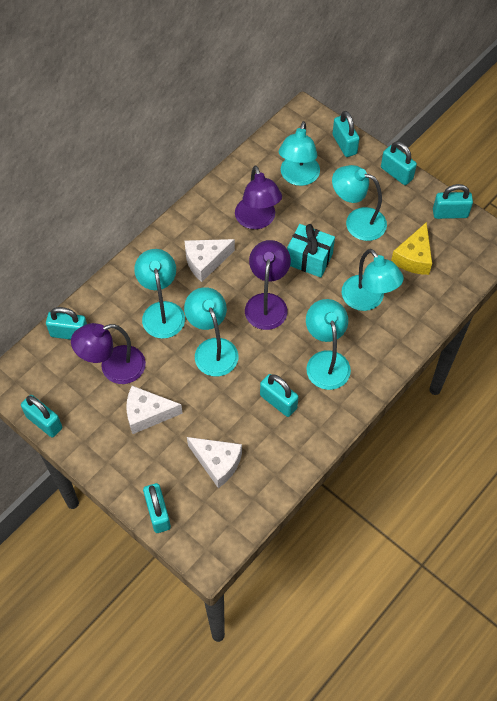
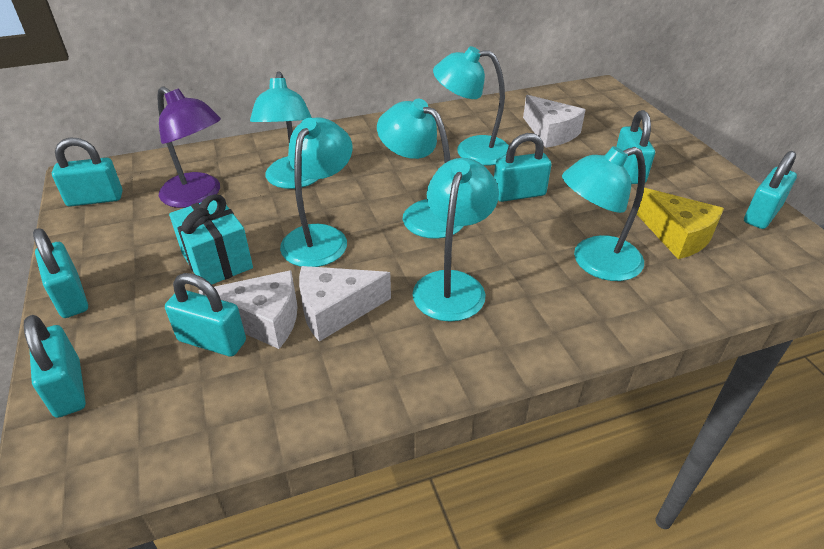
purple lamp: 3 -> 1

